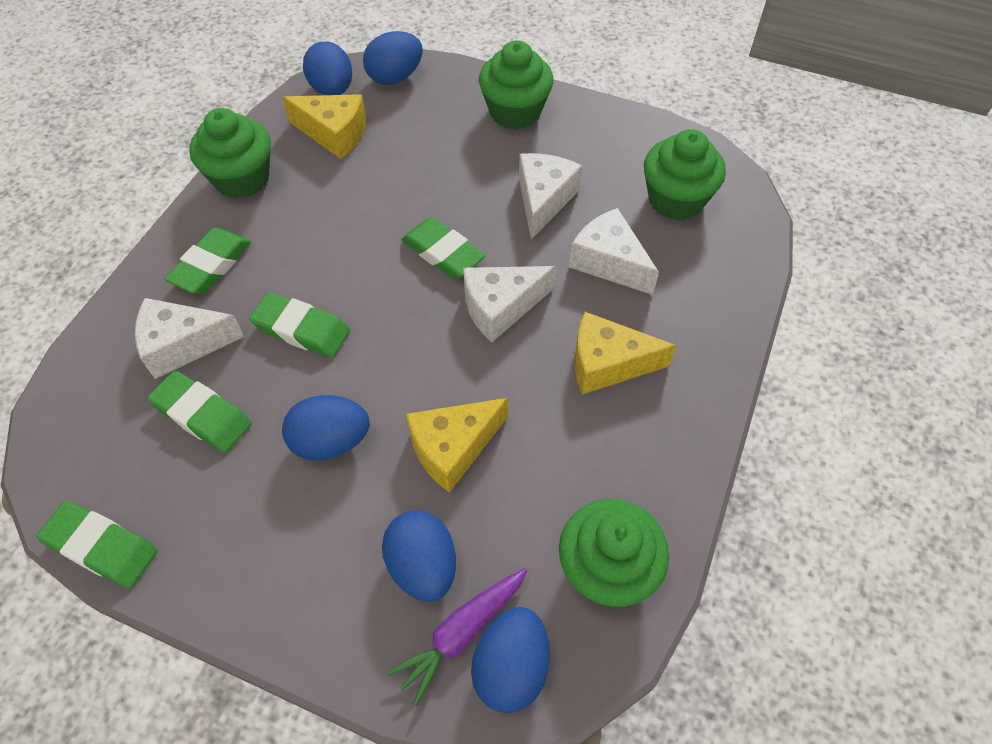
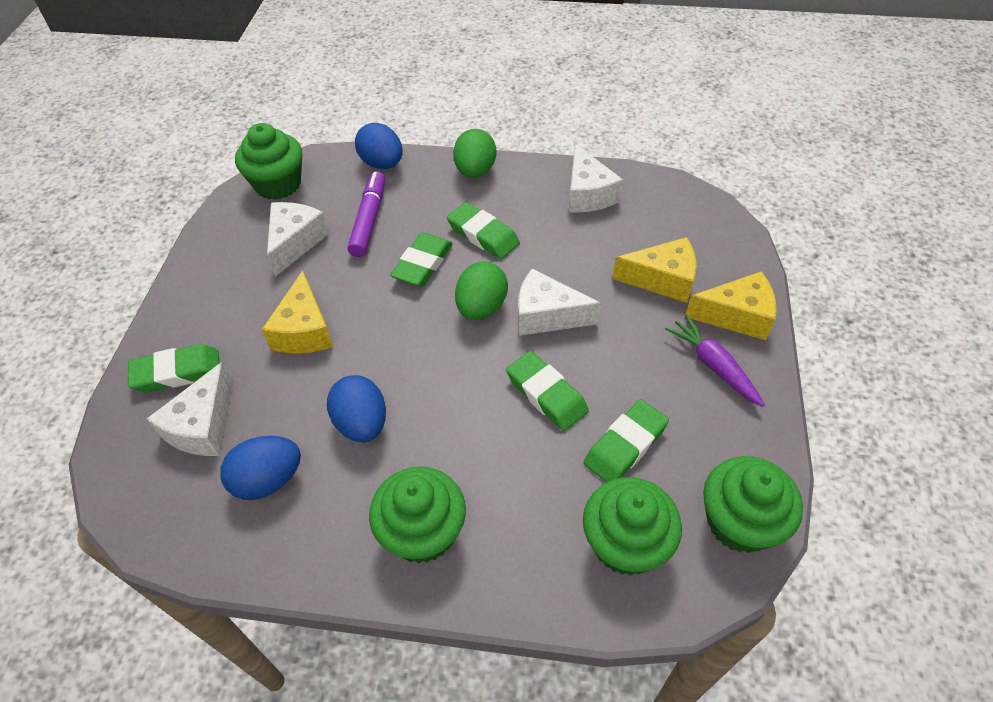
blue egg: 5 -> 3
green egg: 0 -> 2
purple marker: 0 -> 1

